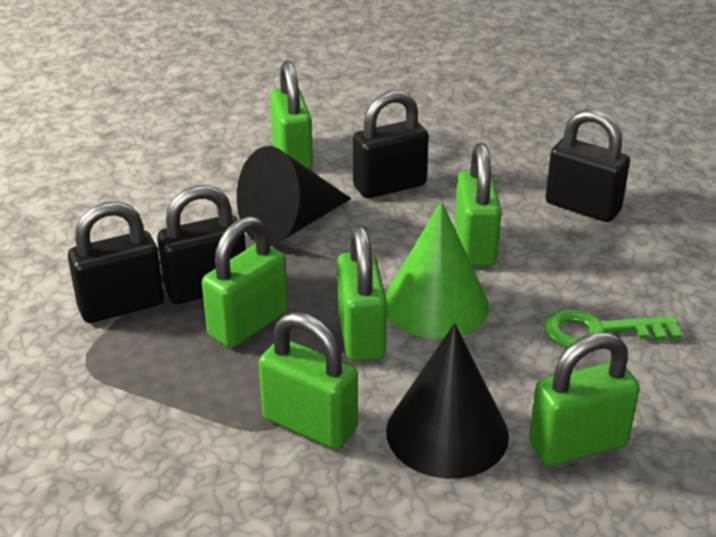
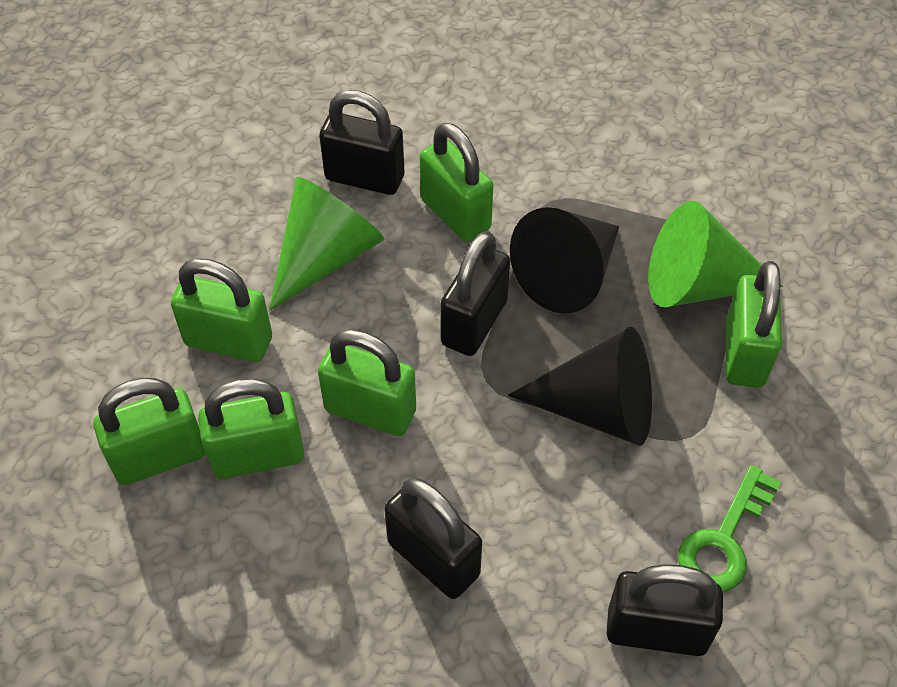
green cone: 1 -> 2

